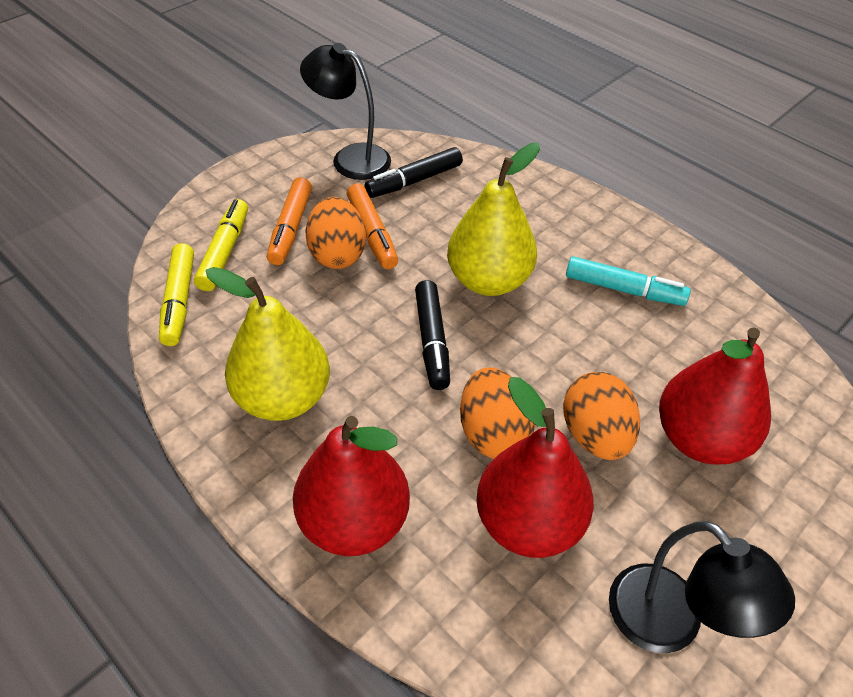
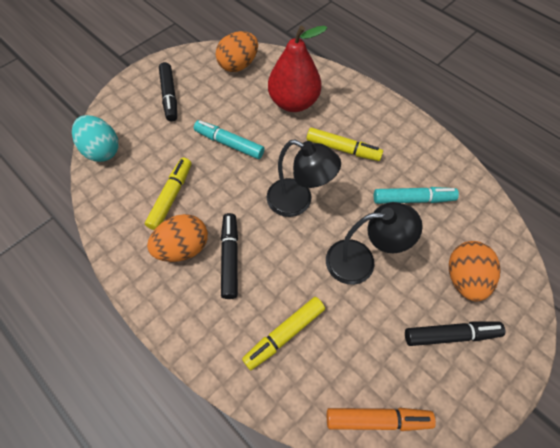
black marker: 2 -> 3
orange marker: 2 -> 1
red pear: 3 -> 1
turquoise egg: 0 -> 1
turquoise marker: 1 -> 2
yellow marker: 2 -> 3
yellow pear: 2 -> 0

